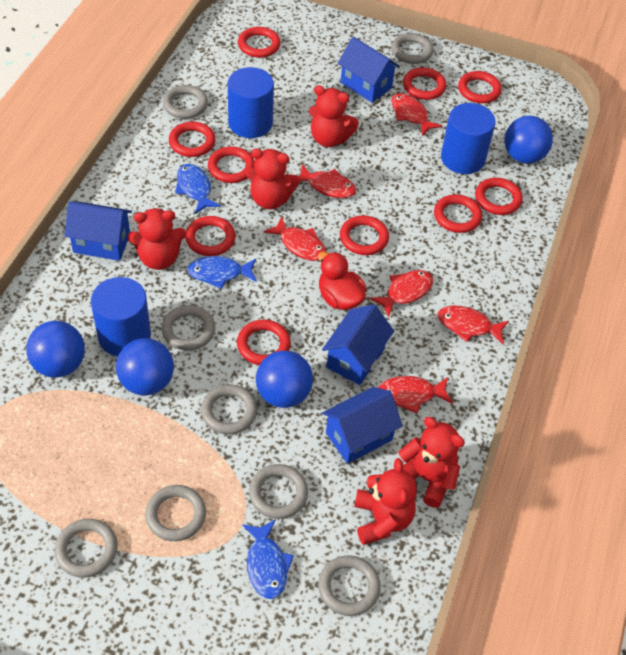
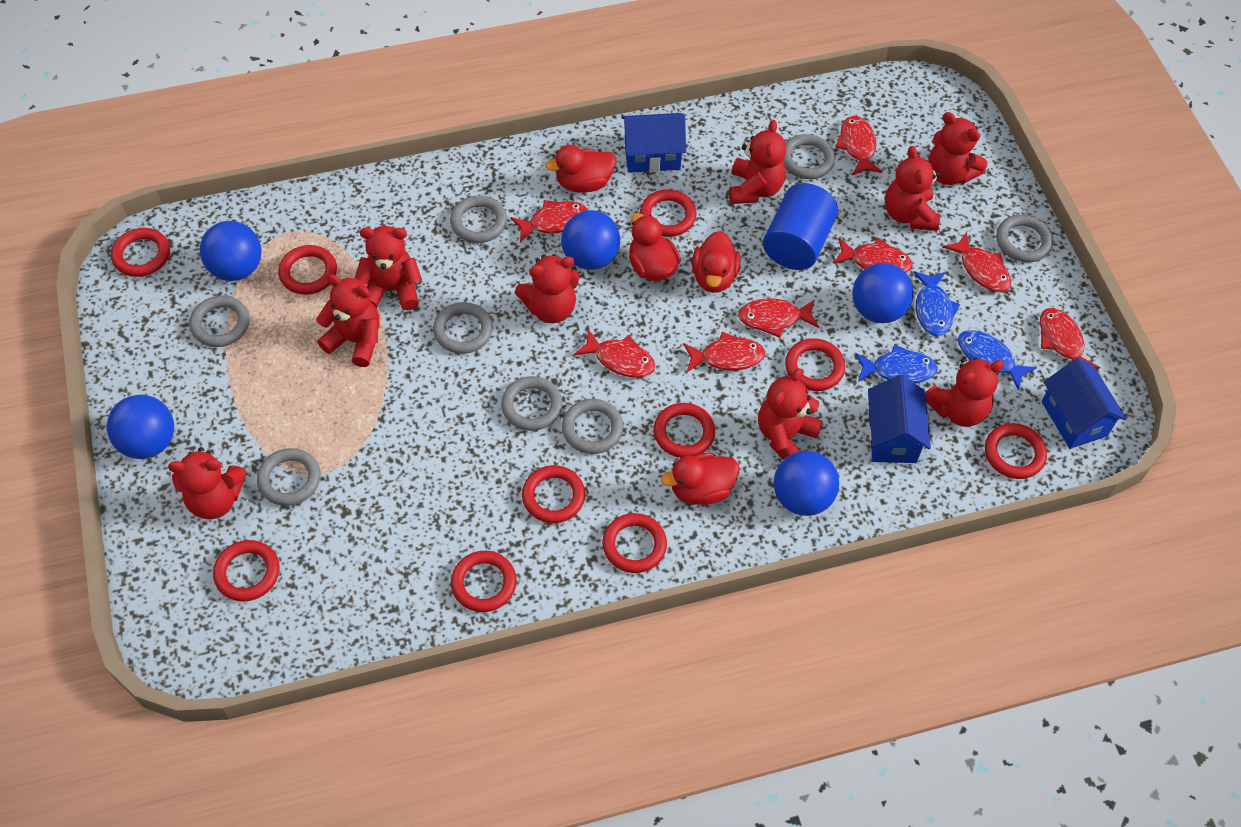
blue ball: 4 -> 5
blue cylinder: 3 -> 1
blue house: 4 -> 3
red duck: 1 -> 4
red fish: 6 -> 8
red teddy bear: 5 -> 9

